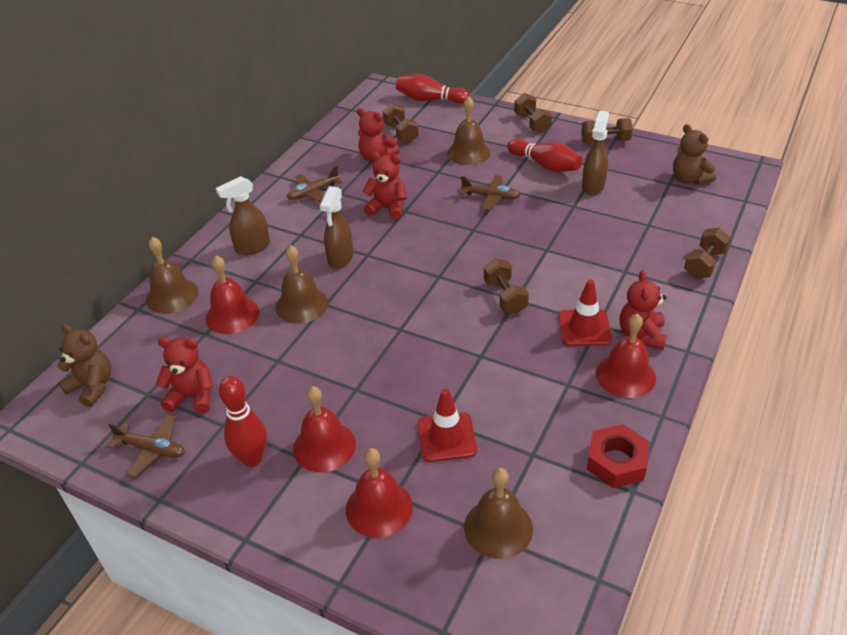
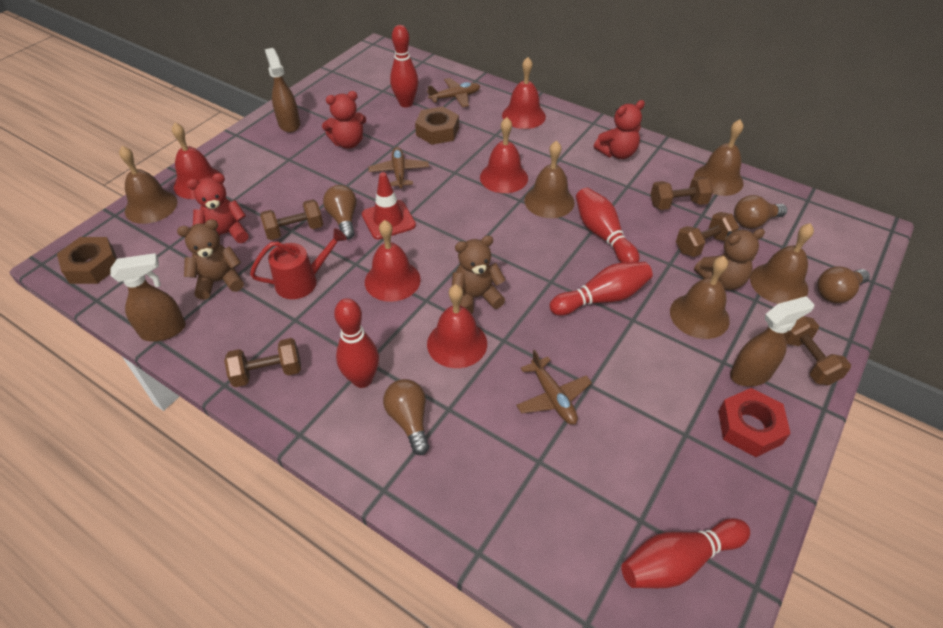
brown bell: 4 -> 5
brown light bulb: 0 -> 4
brown nut: 0 -> 2
brown teddy bear: 2 -> 3
red bell: 4 -> 5
red bowling pin: 3 -> 5
red teddy bear: 4 -> 3
red traffic cone: 2 -> 1
red watering can: 0 -> 1

